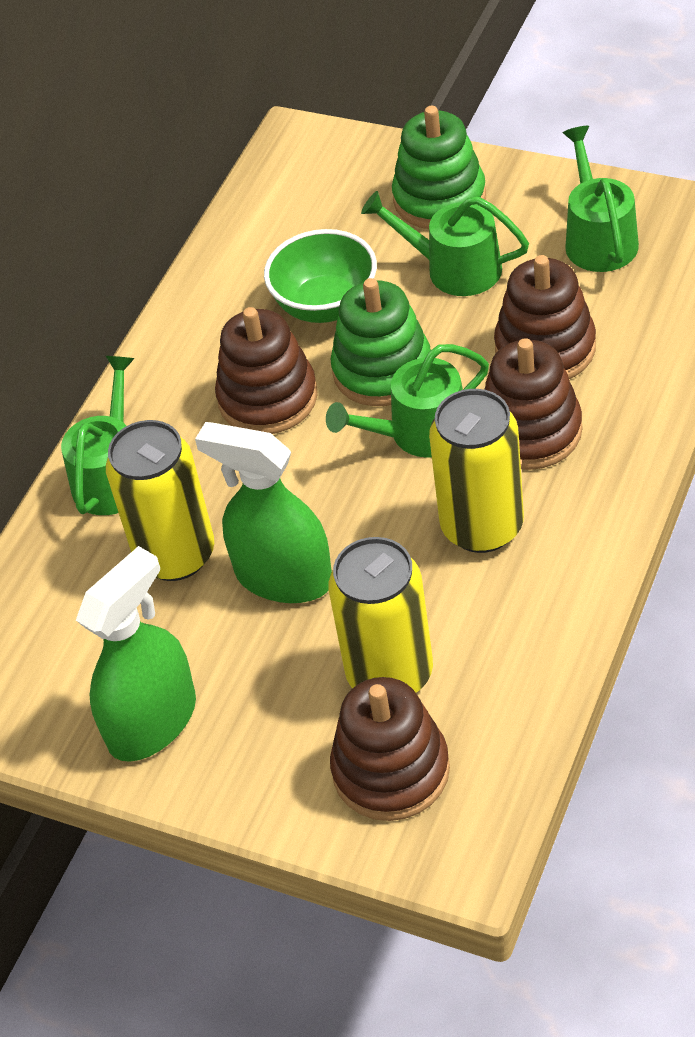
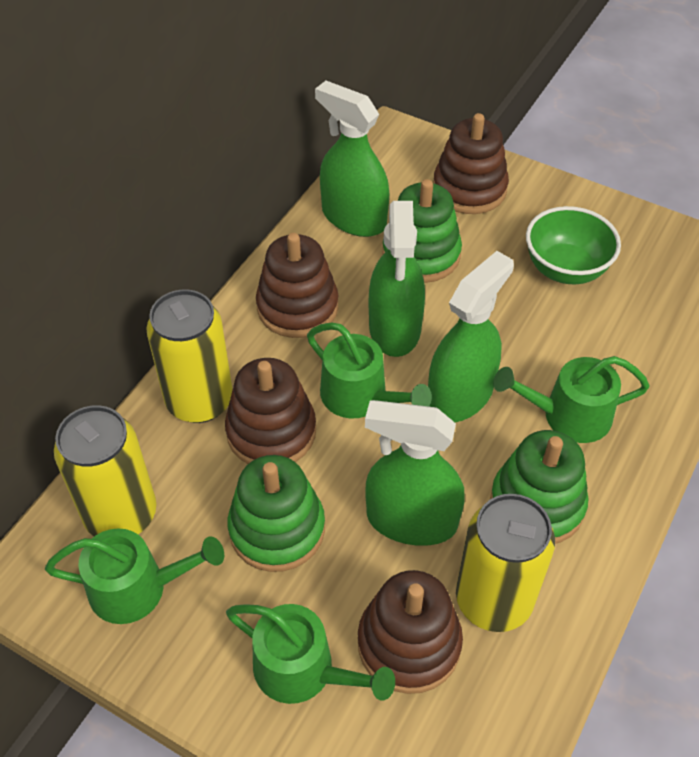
green spray bottle: 2 -> 4
green stacking toy: 2 -> 3

